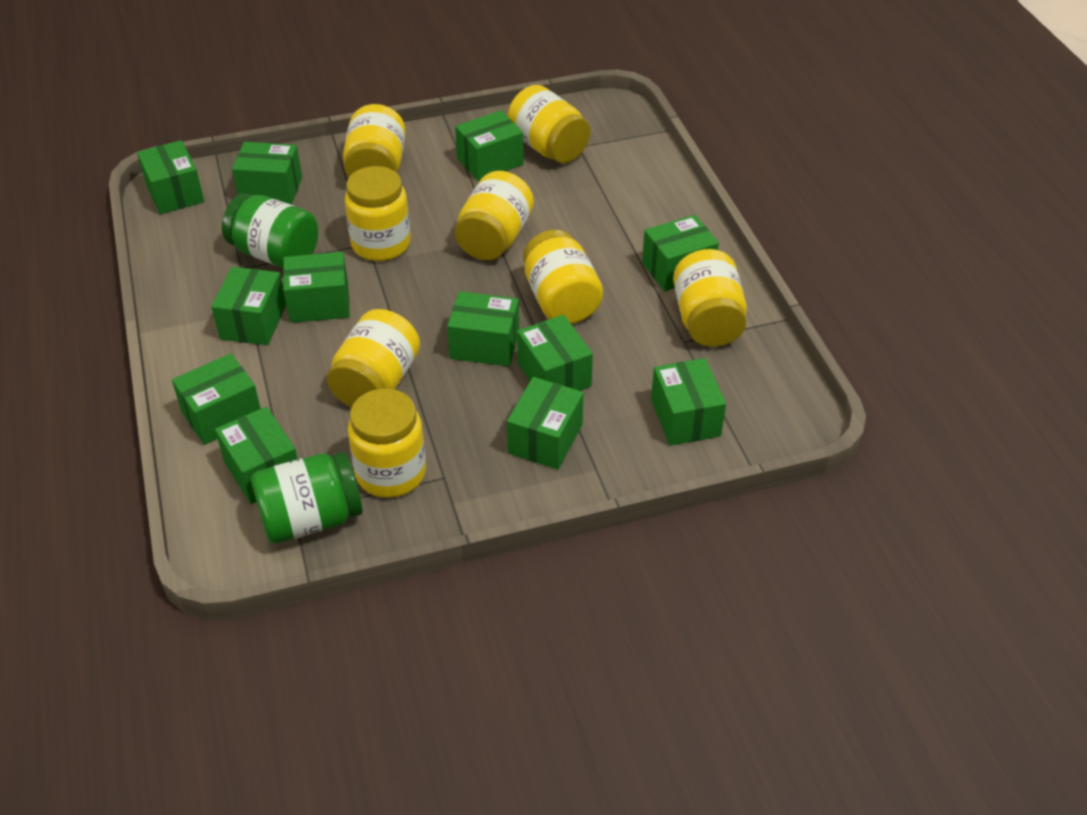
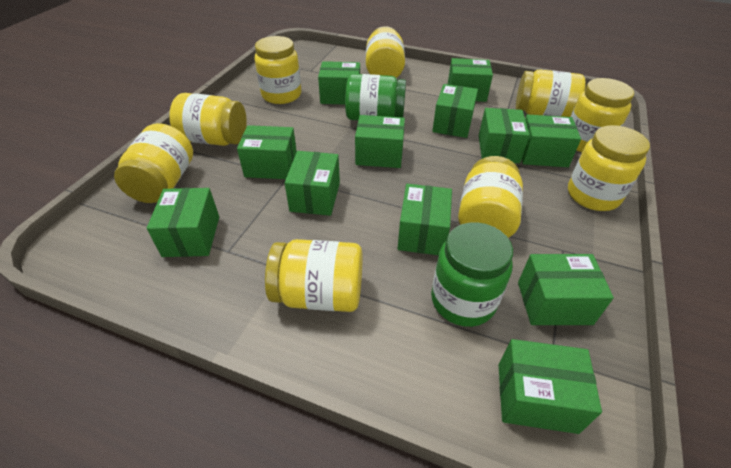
yellow jar: 8 -> 9

